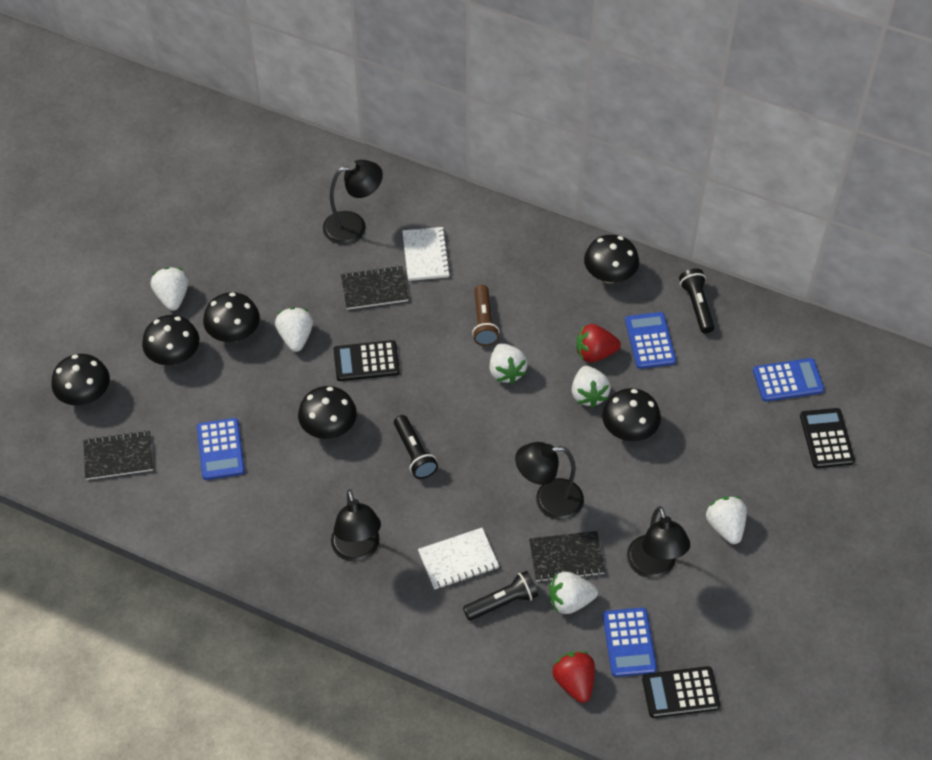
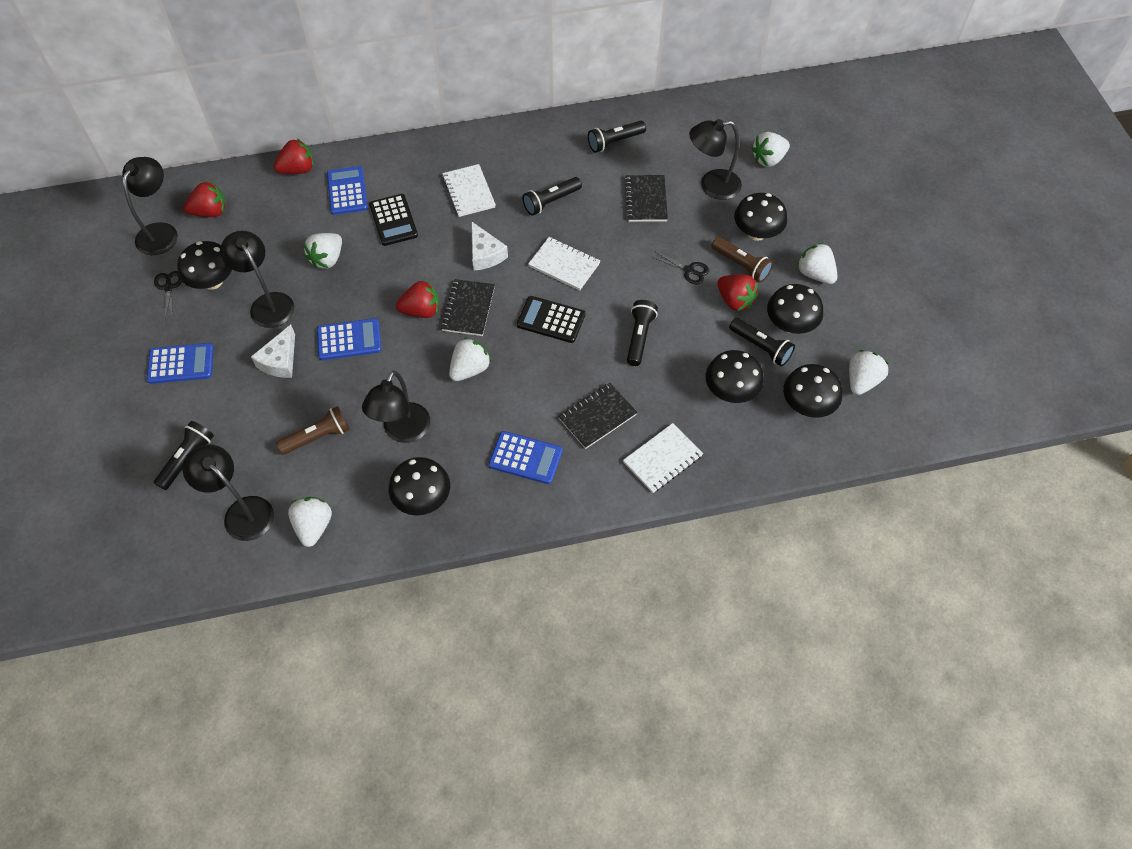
black calculator: 3 -> 2
black flashlight: 3 -> 5
black lamp: 4 -> 5
black scissors: 0 -> 2
brown flashlight: 1 -> 2
red strawberry: 2 -> 4
white cheese: 0 -> 2
white notebook: 2 -> 3

